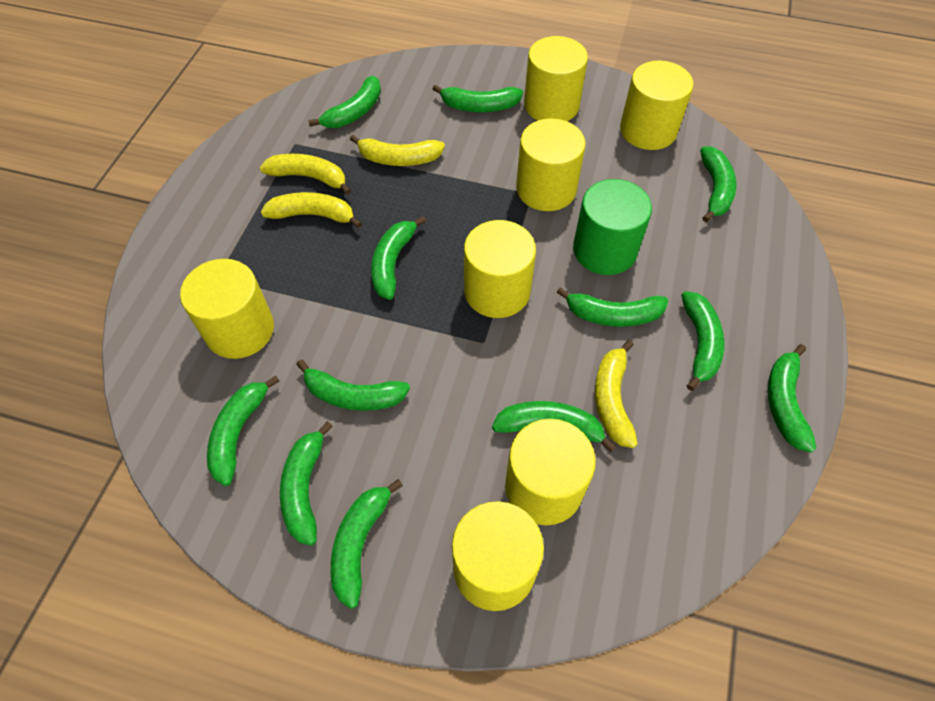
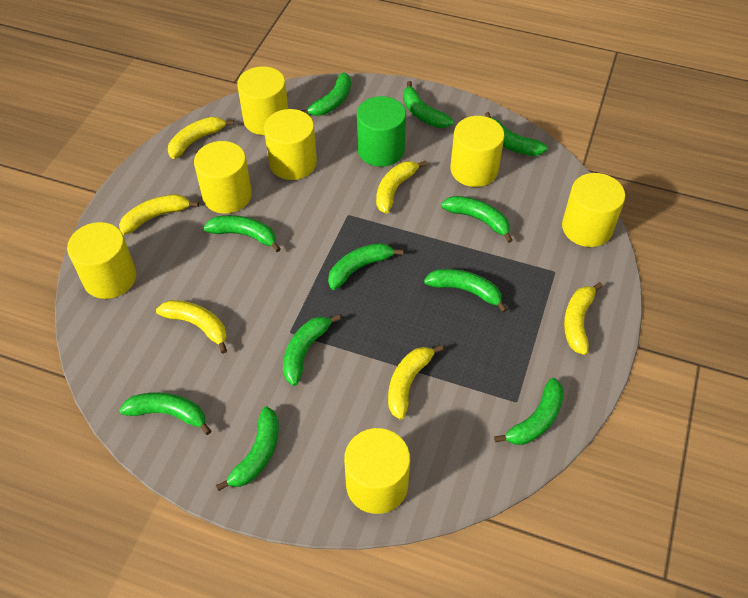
green banana: 12 -> 11
yellow banana: 4 -> 6

